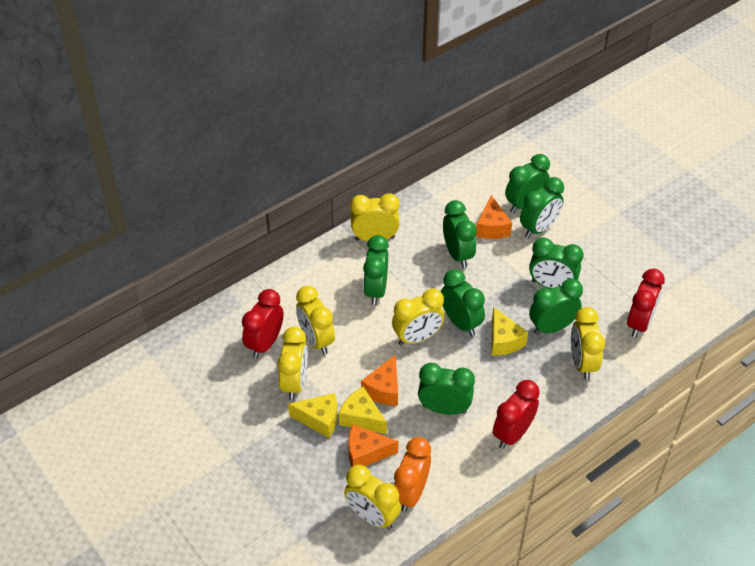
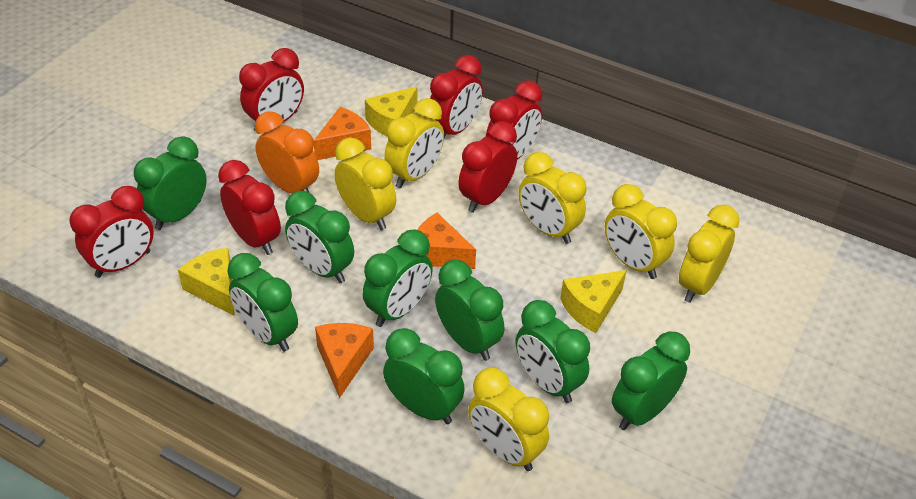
red clock: 3 -> 6

